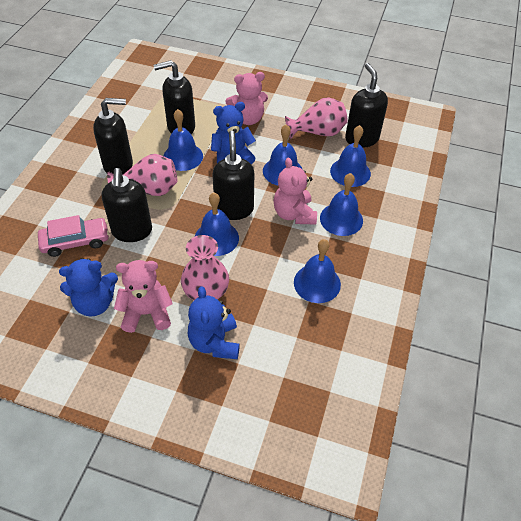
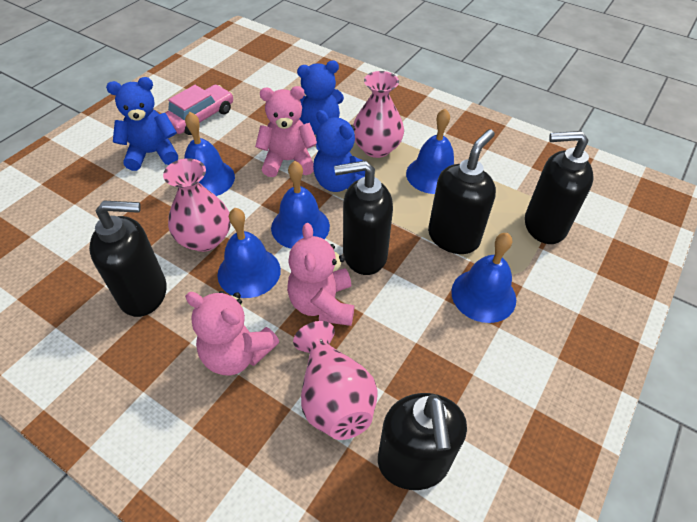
blue bell: 6 -> 5

